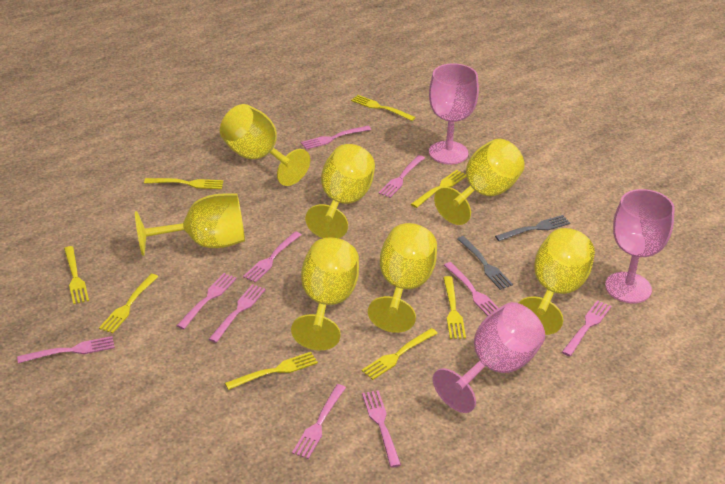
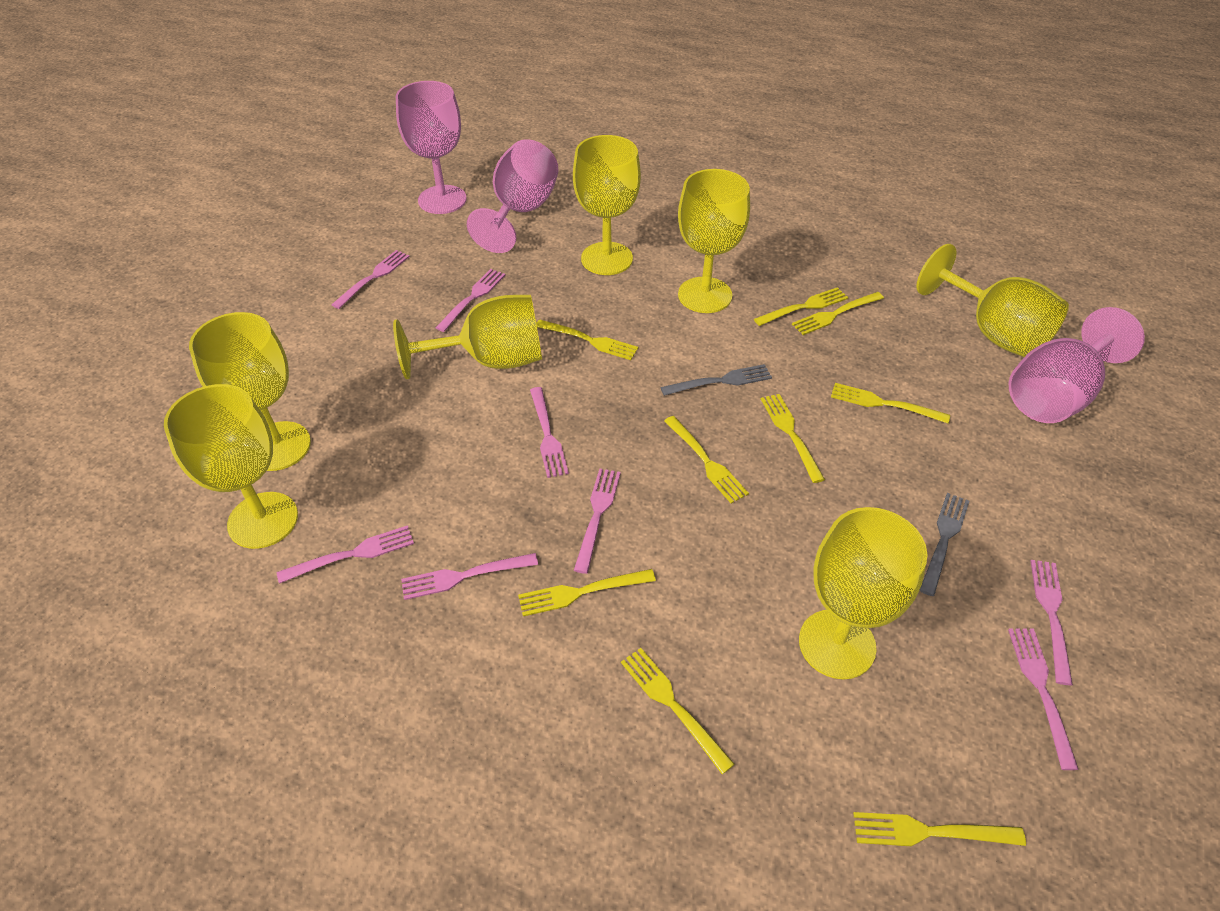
pink fork: 10 -> 8
yellow fork: 8 -> 9

